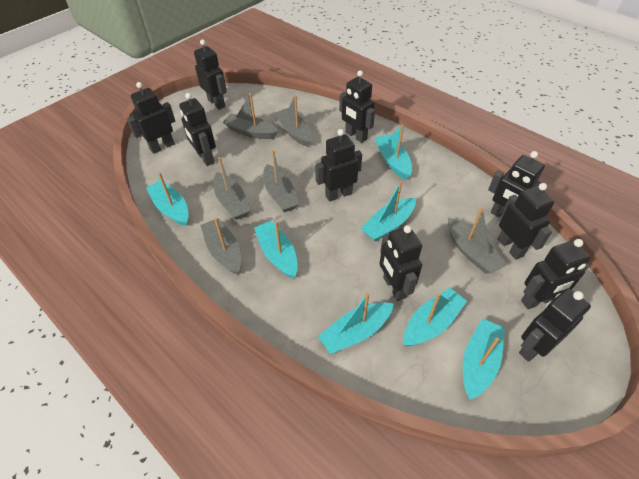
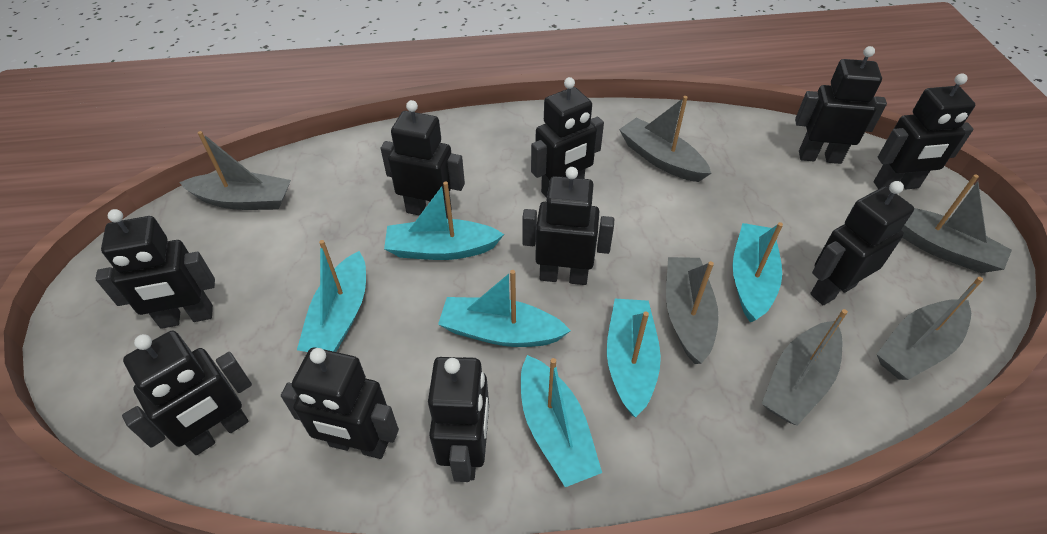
turquoise boat: 7 -> 6

